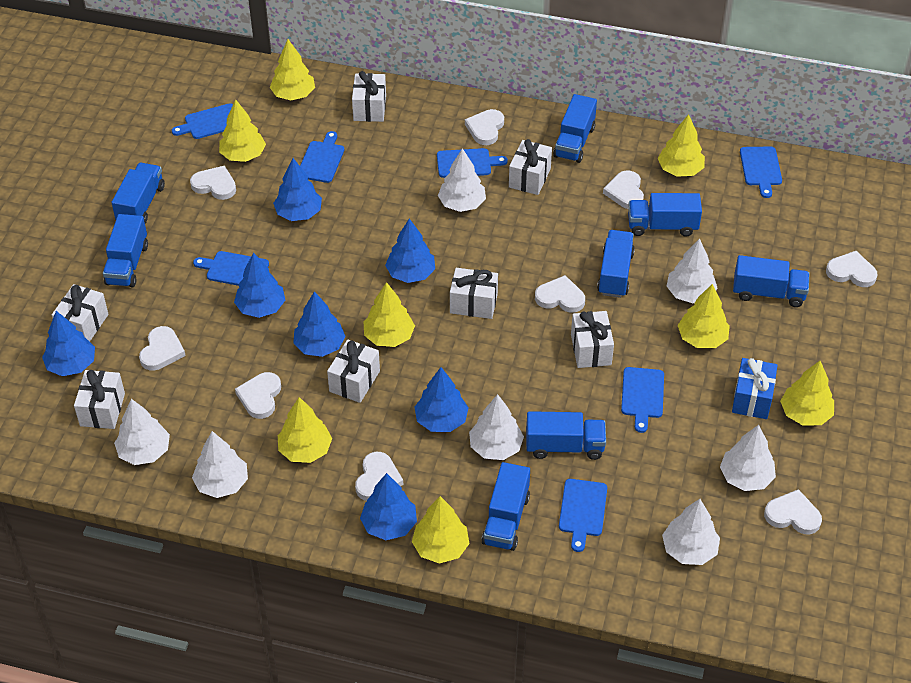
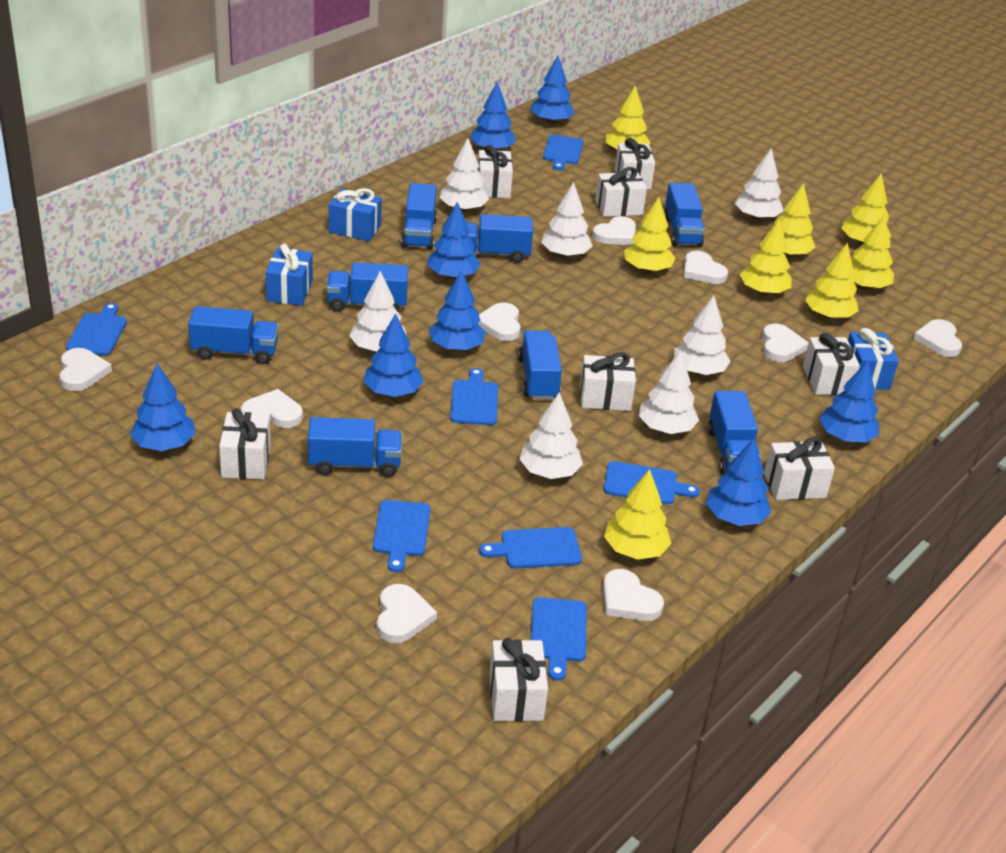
blue gift: 1 -> 3
blue tree: 7 -> 8
white gift: 7 -> 8

